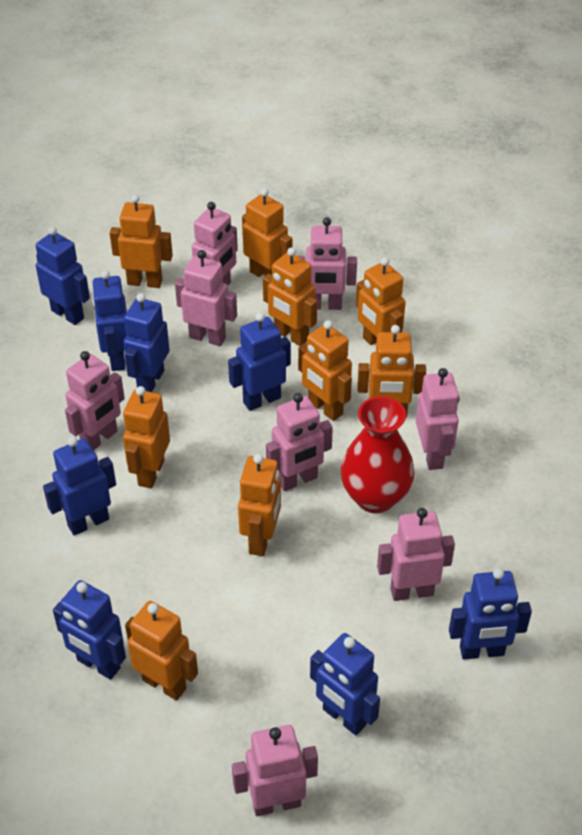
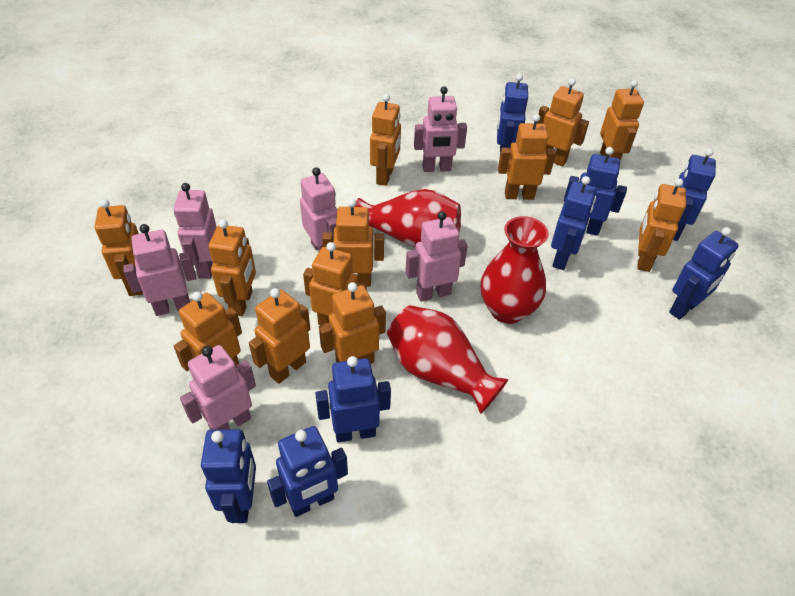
orange robot: 9 -> 12
pink robot: 8 -> 6
red vase: 1 -> 3

